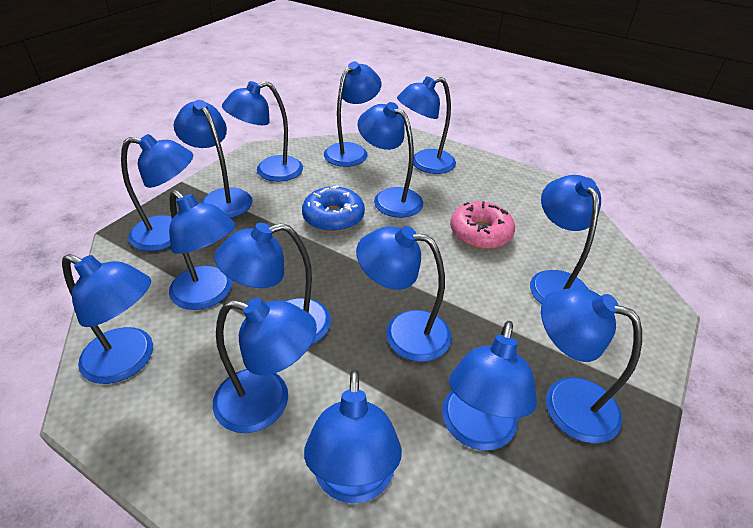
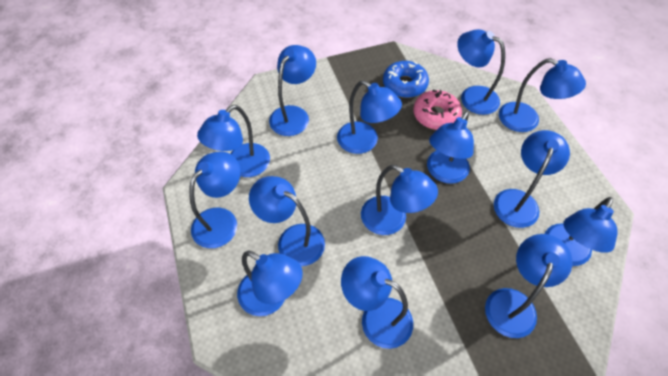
blue lamp: 15 -> 14

